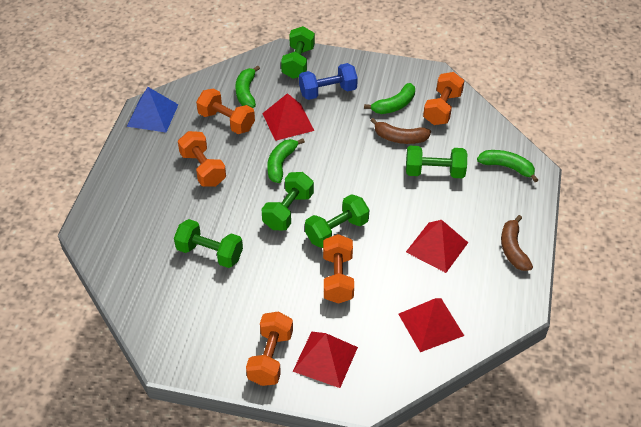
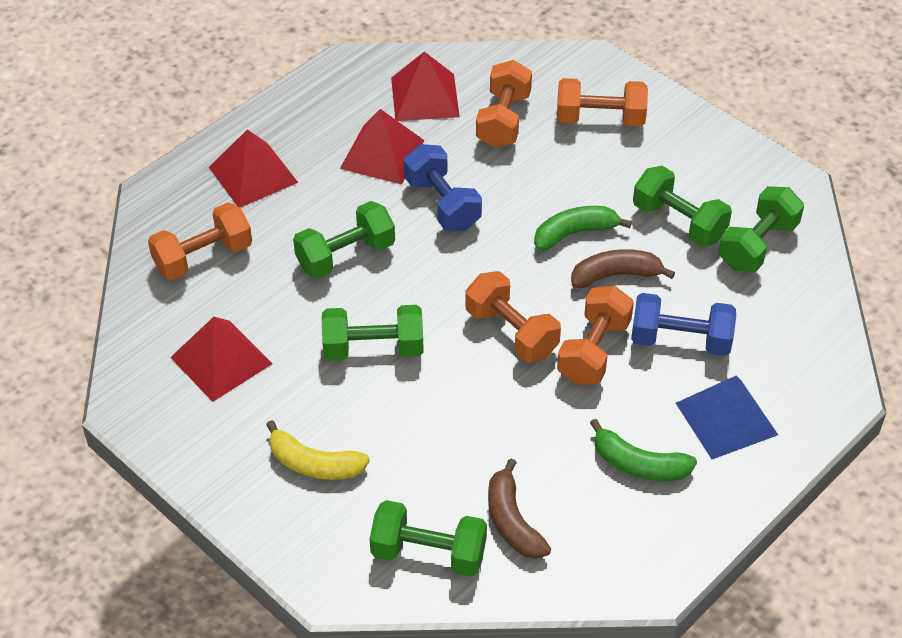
blue dumbbell: 1 -> 2
green banana: 4 -> 2
yellow banana: 0 -> 1

